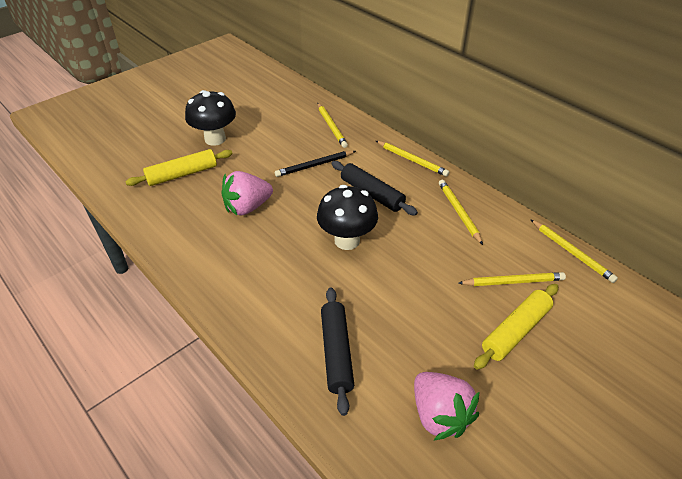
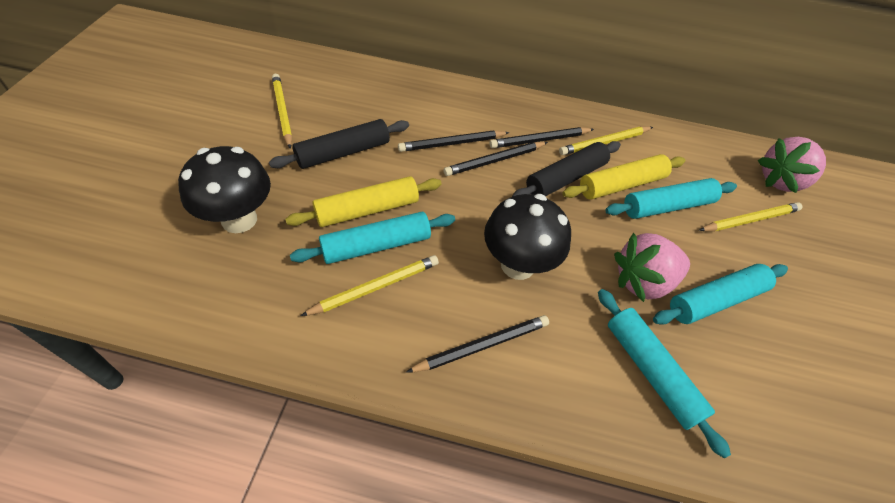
black pencil: 1 -> 4
turquoise rolling pin: 0 -> 4
yellow pencil: 5 -> 4

